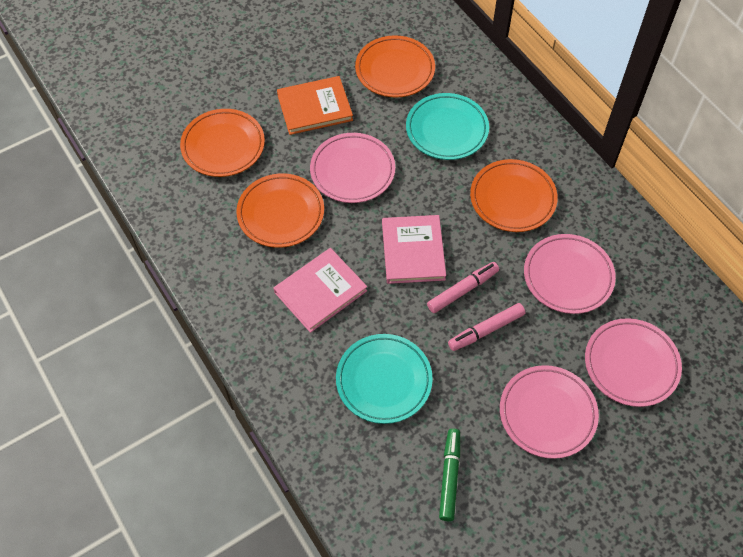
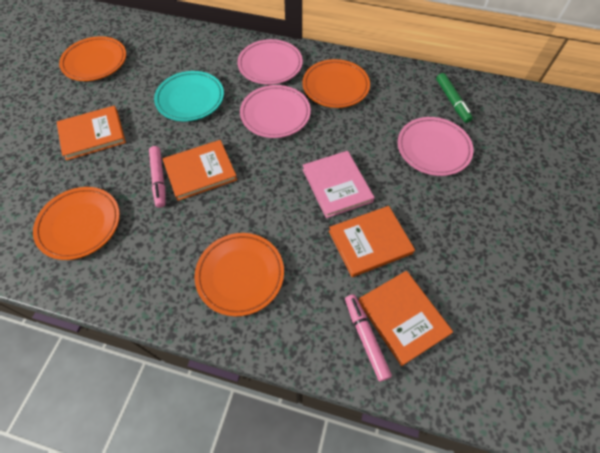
orange book: 1 -> 4
pink book: 2 -> 1
pink plate: 4 -> 3
turquoise plate: 2 -> 1

